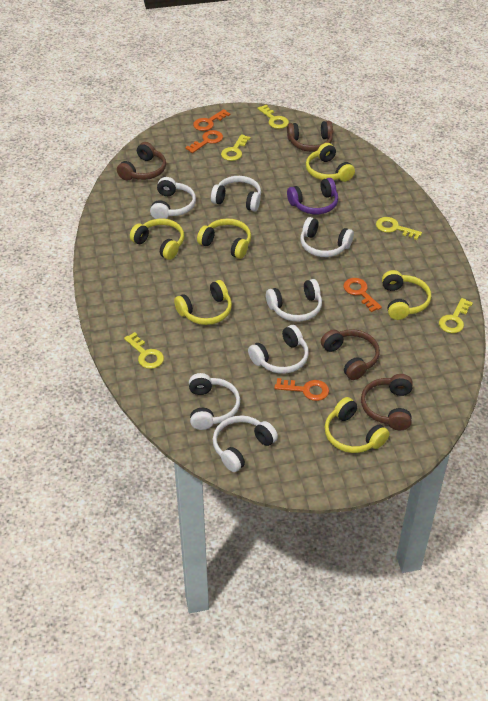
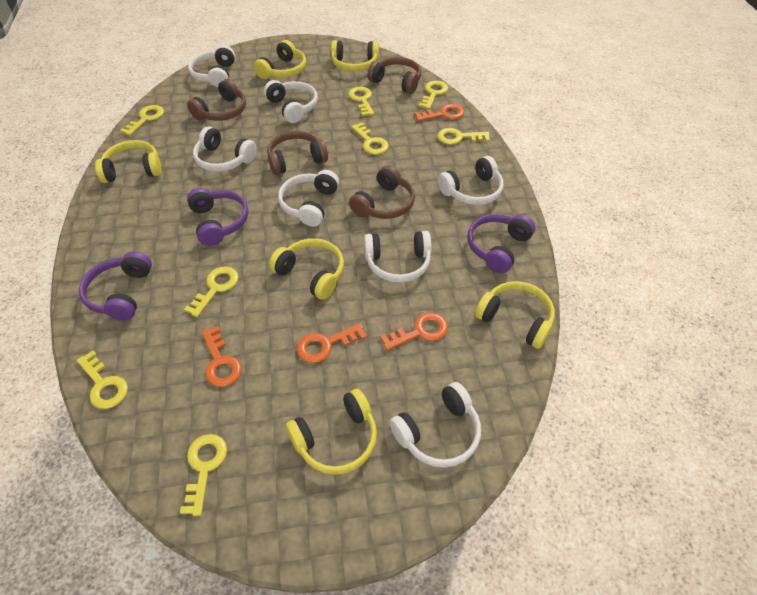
purple headphones: 1 -> 3
yellow key: 5 -> 8

